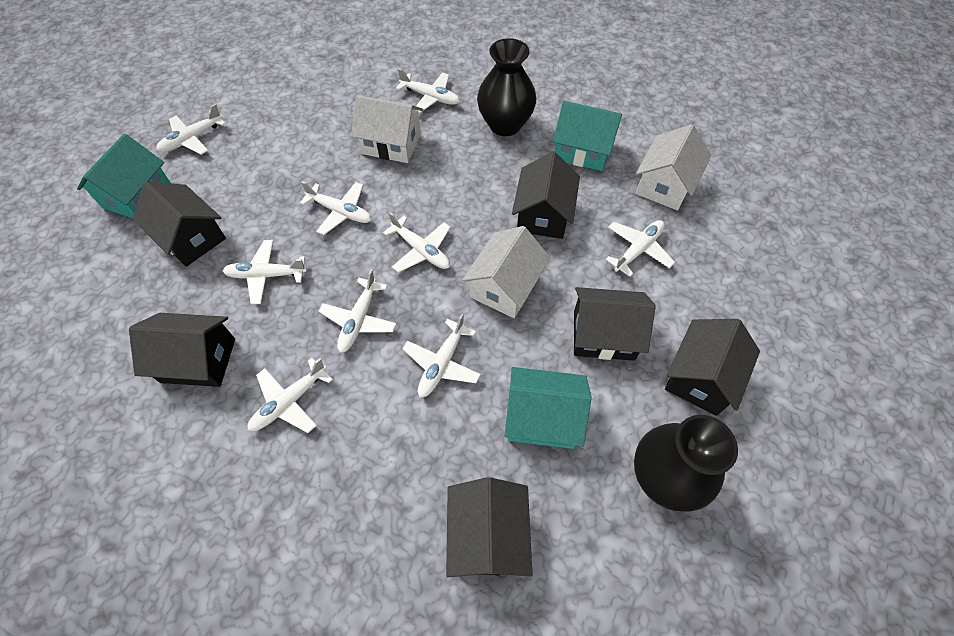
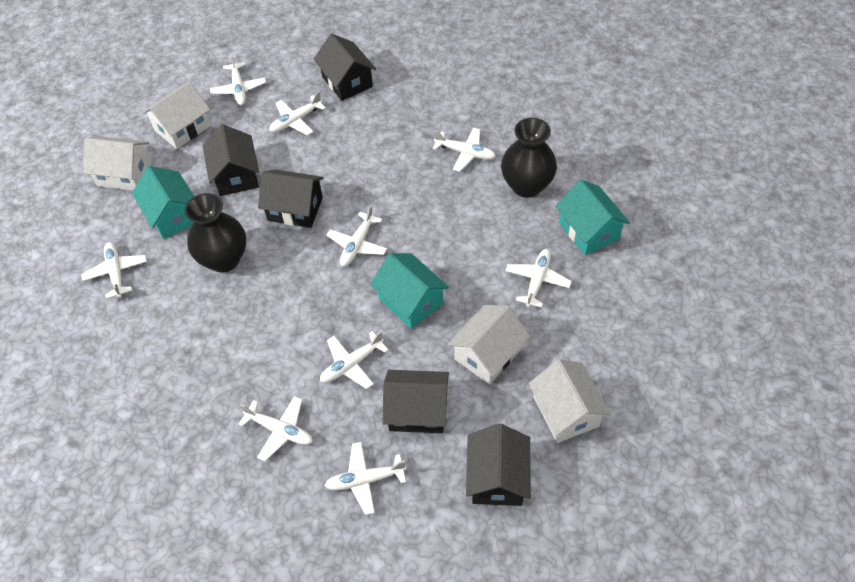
black house: 6 -> 5
white house: 3 -> 4

